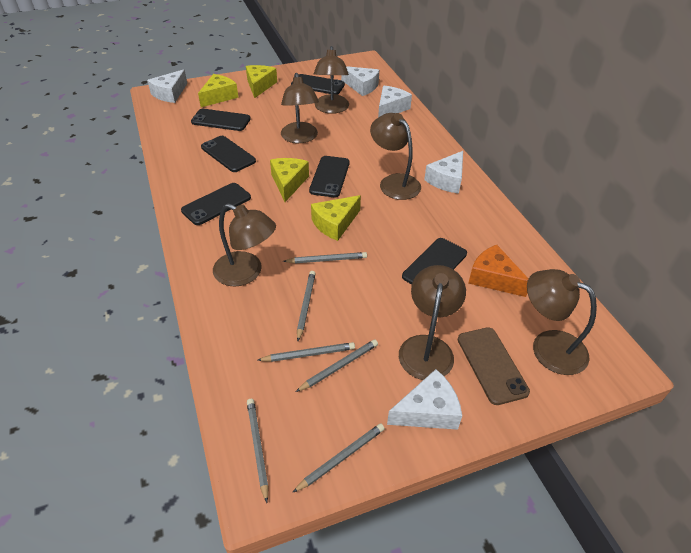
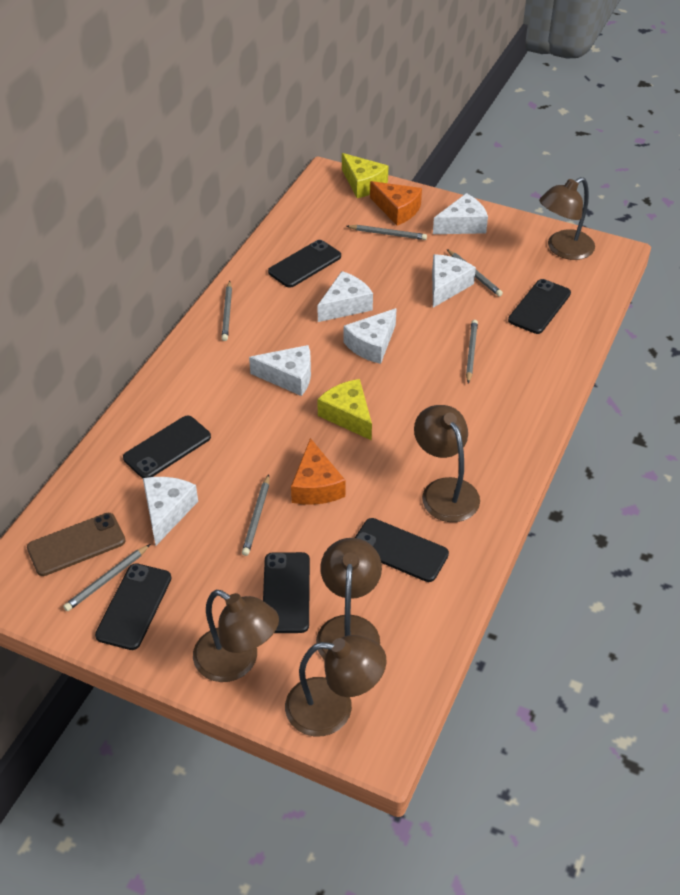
brown lamp: 6 -> 5
orange cheese: 1 -> 2
white cheese: 5 -> 6
yellow cheese: 4 -> 2

